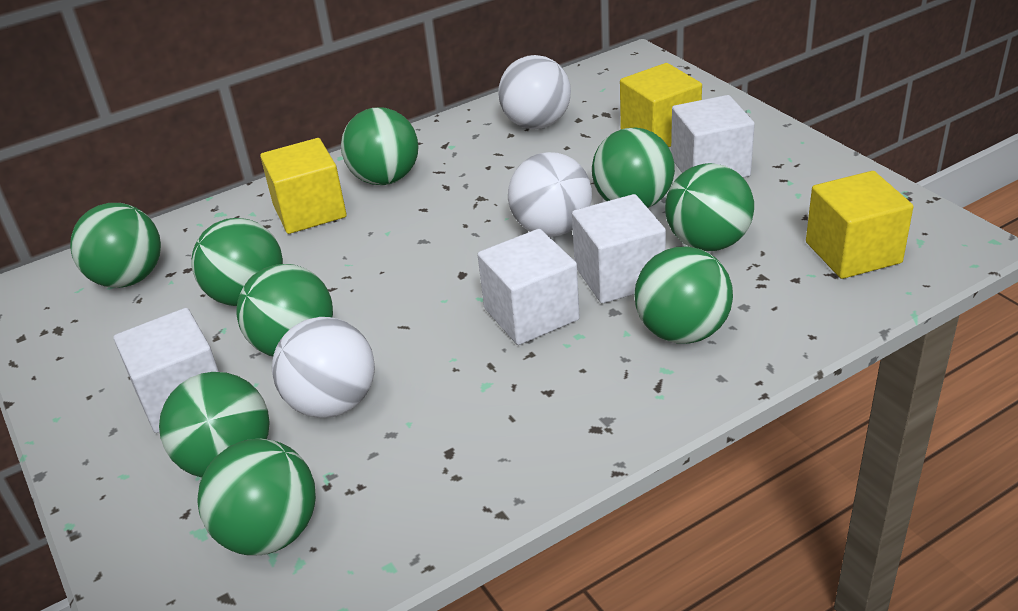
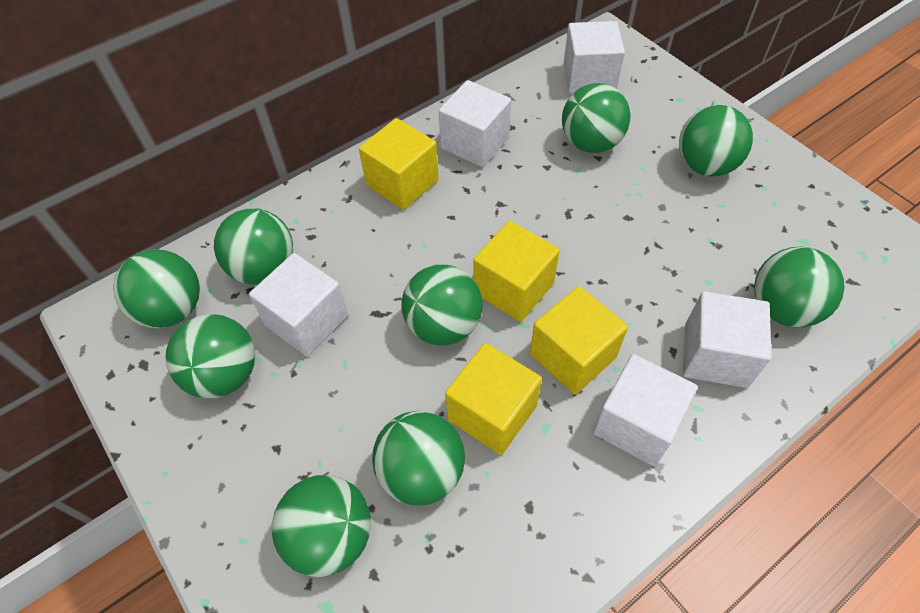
white ball: 3 -> 0
white cube: 4 -> 5
yellow cube: 3 -> 4

